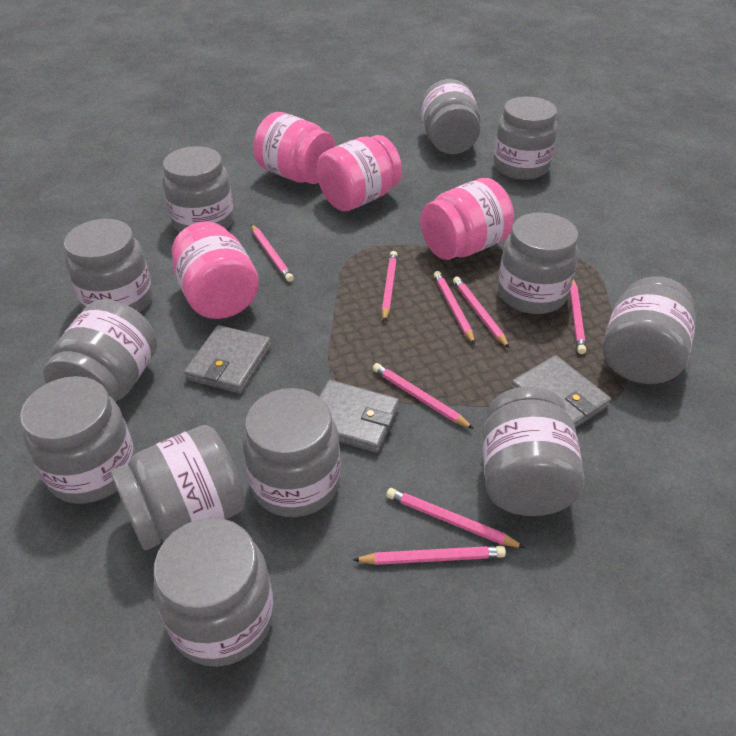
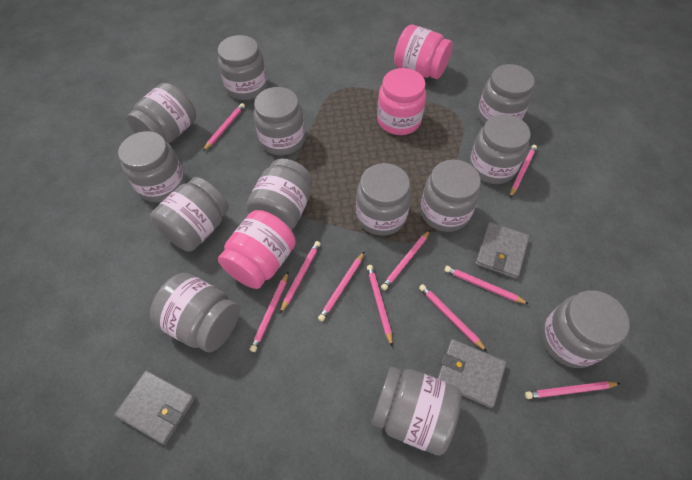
grey jar: 12 -> 13
pink jar: 4 -> 3
pink pencil: 8 -> 10

